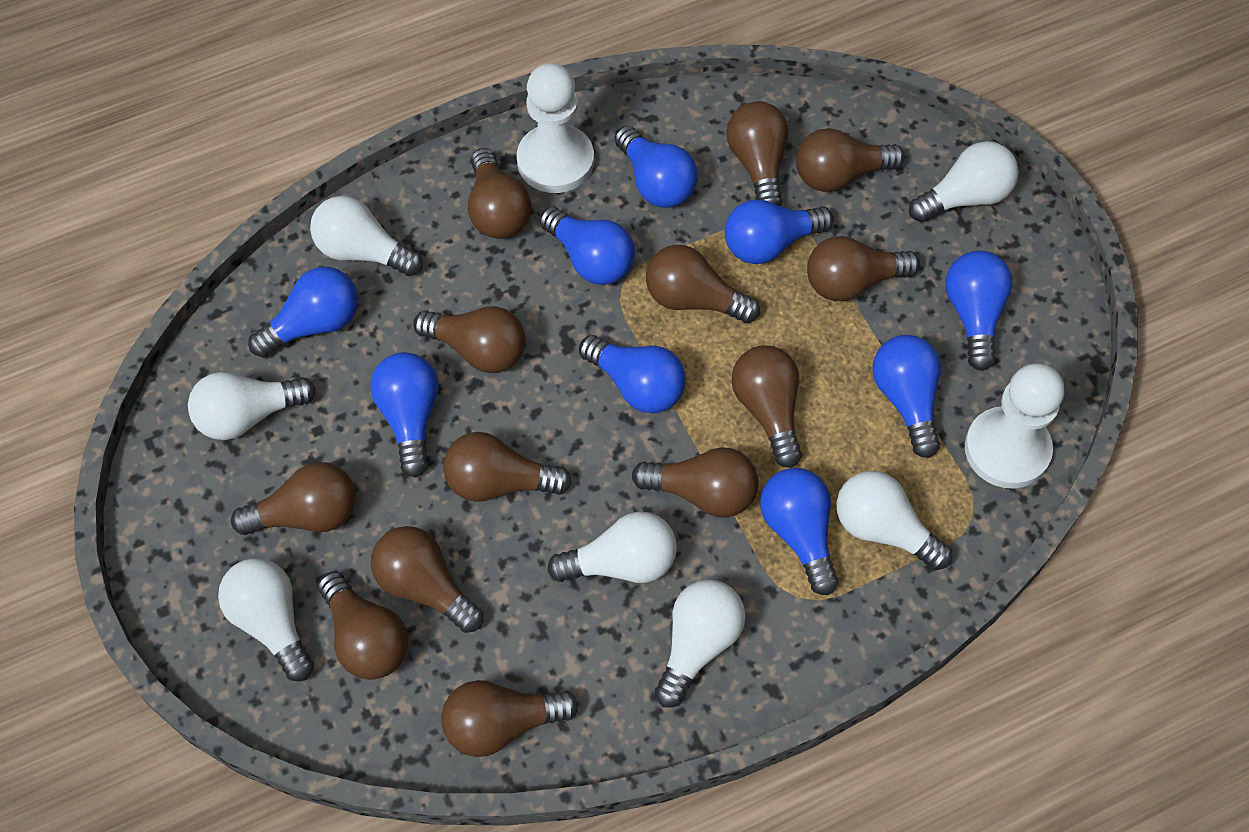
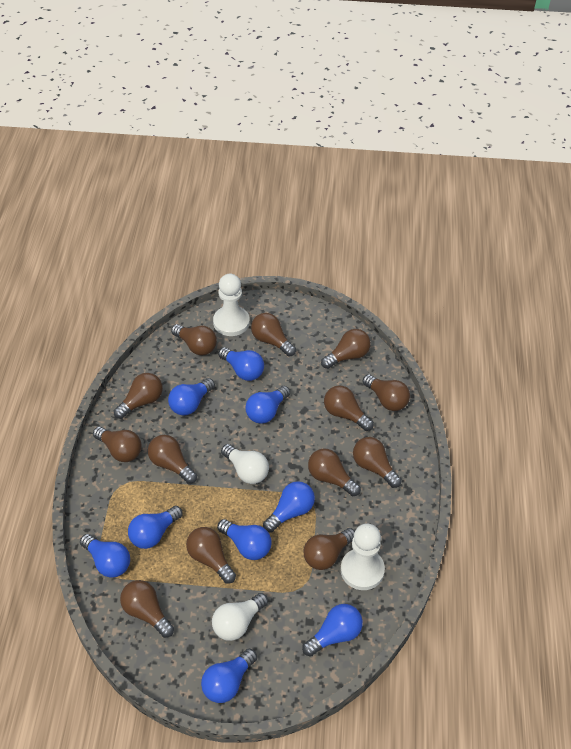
white light bulb: 7 -> 2

